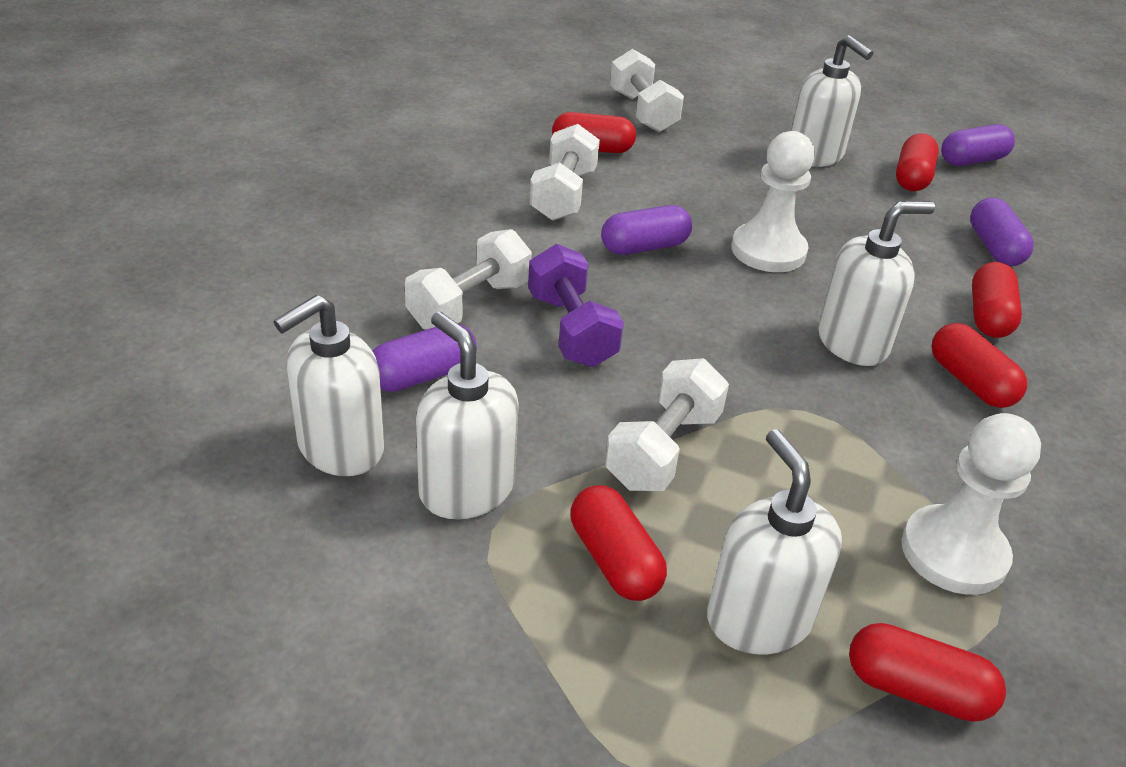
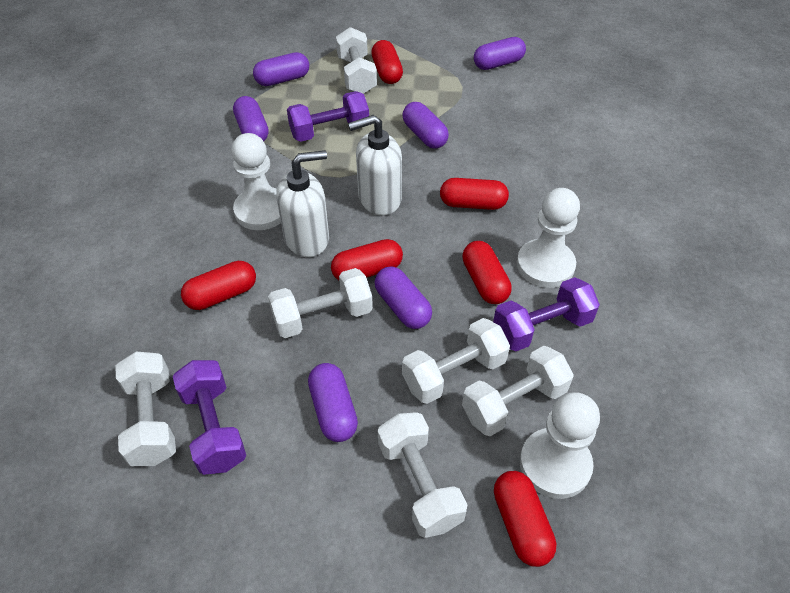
purple capsule: 4 -> 6
purple dumbbell: 1 -> 3
white dumbbell: 4 -> 6
white pawn: 2 -> 3
white soap dispenser: 5 -> 2

